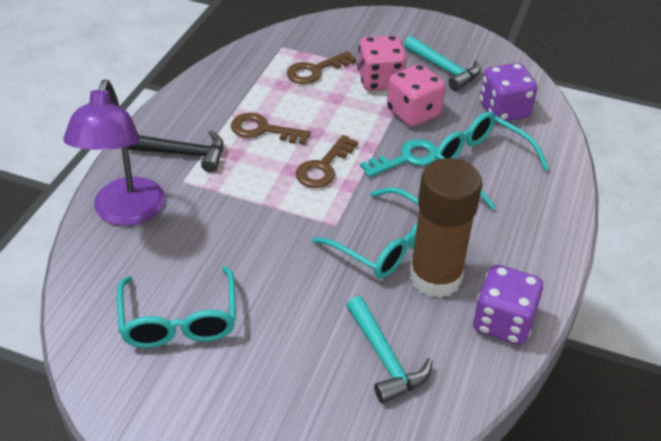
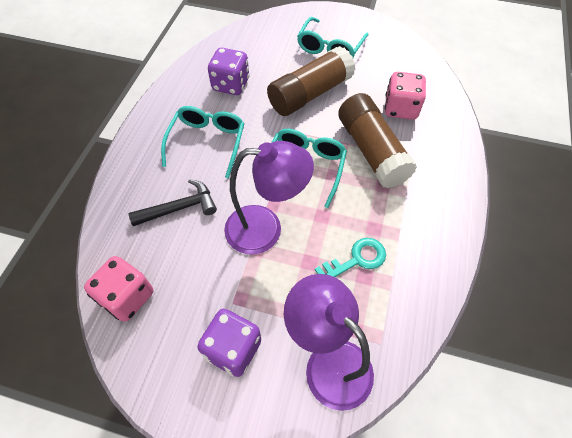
brown glue stick: 1 -> 2
brown key: 3 -> 0
purple lamp: 1 -> 2
turquoise hammer: 2 -> 0

